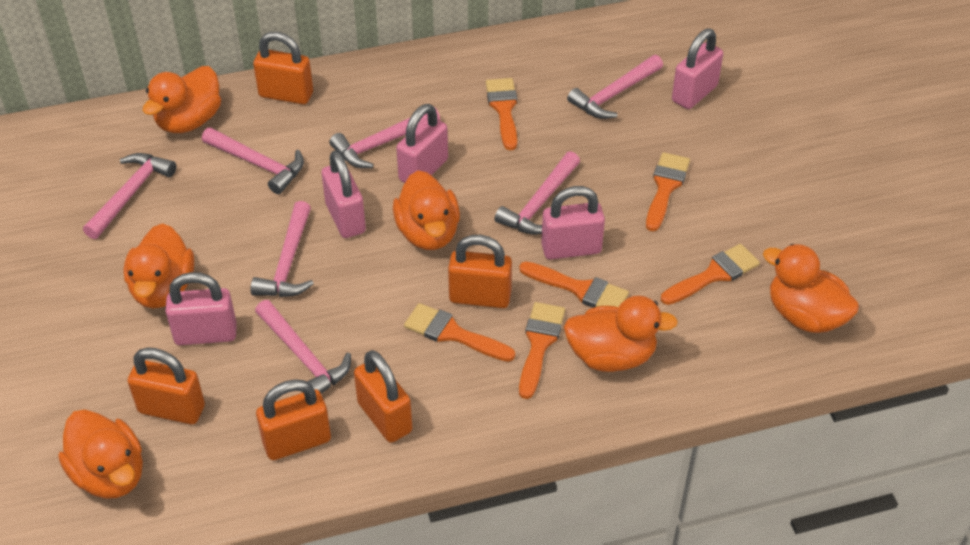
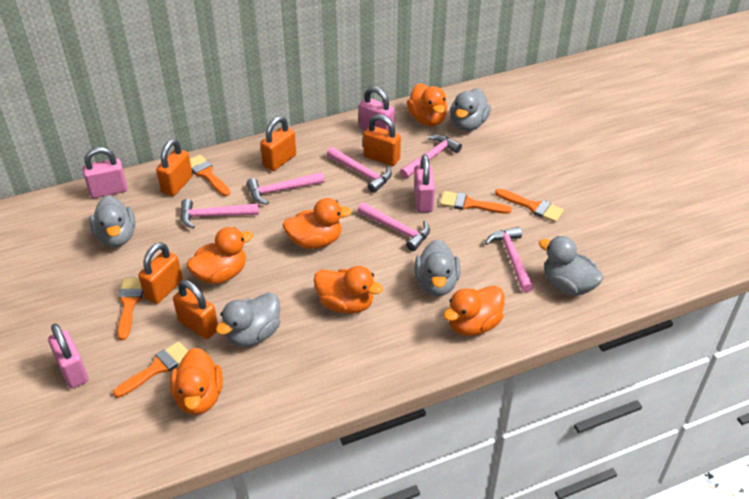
grey duck: 0 -> 5
orange brush: 6 -> 5
pink hammer: 7 -> 6
pink padlock: 5 -> 4

